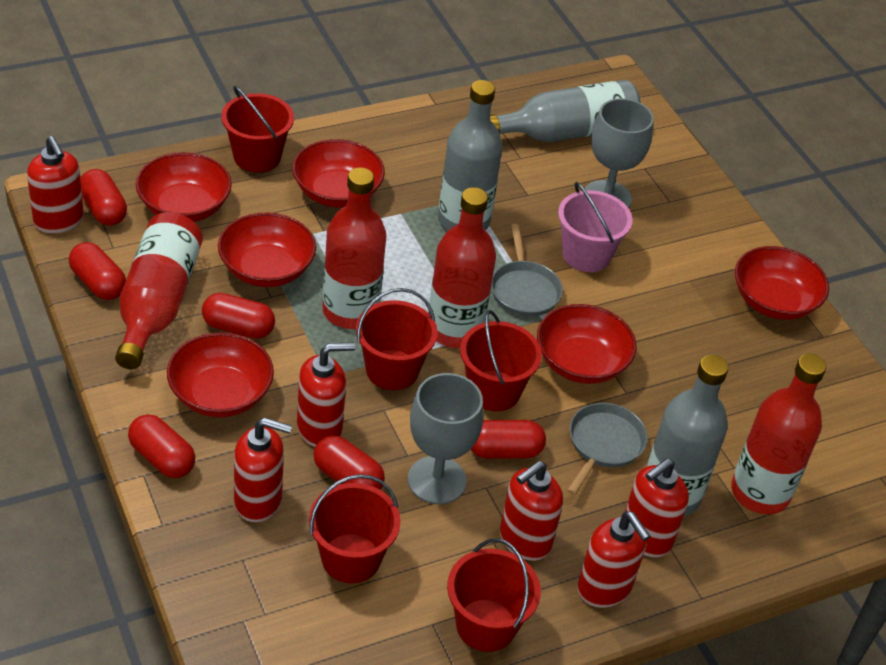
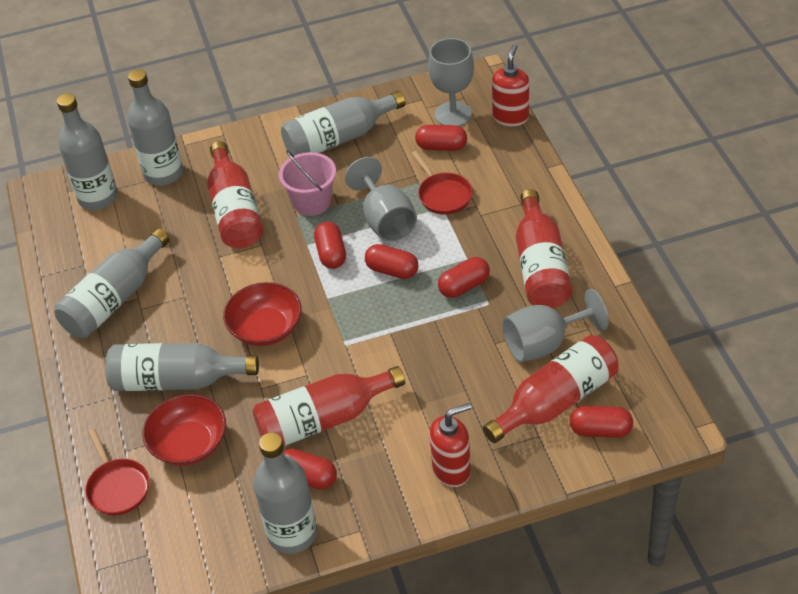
grey bottle: 3 -> 6
grey goblet: 2 -> 3
grey pan: 2 -> 0
red bowl: 6 -> 2
red bucket: 5 -> 0
red pan: 0 -> 2
red soap dispenser: 6 -> 2

